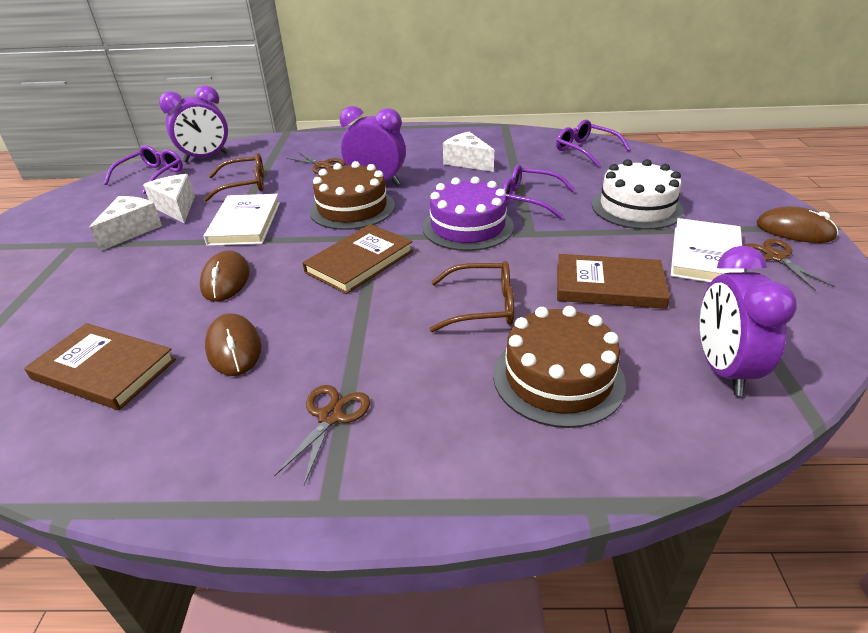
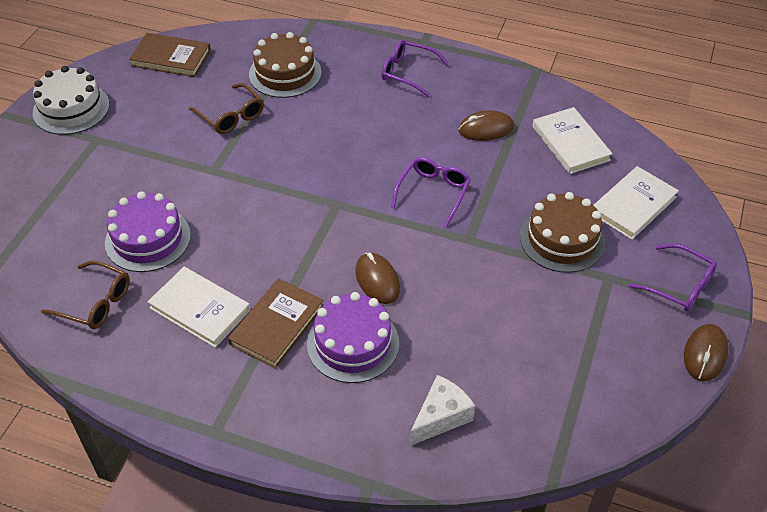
brown book: 3 -> 2
brown scissors: 3 -> 0
purple cake: 1 -> 2
purple clock: 3 -> 0
white book: 2 -> 3
white cheese: 3 -> 1

